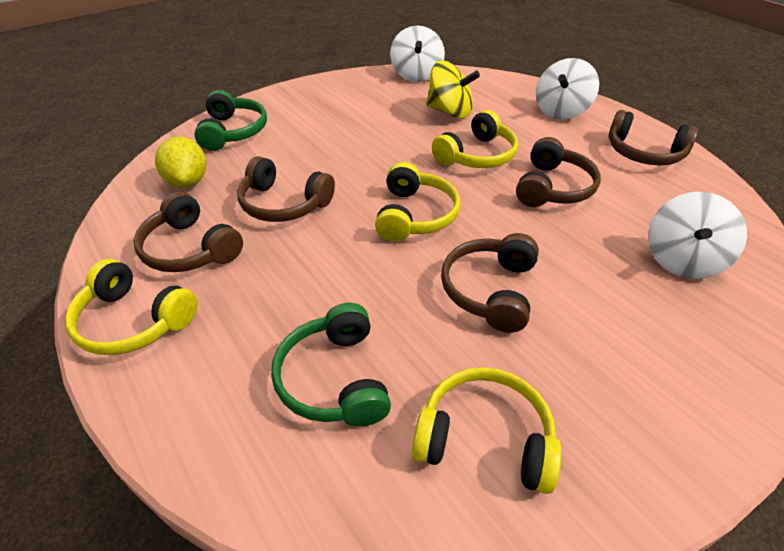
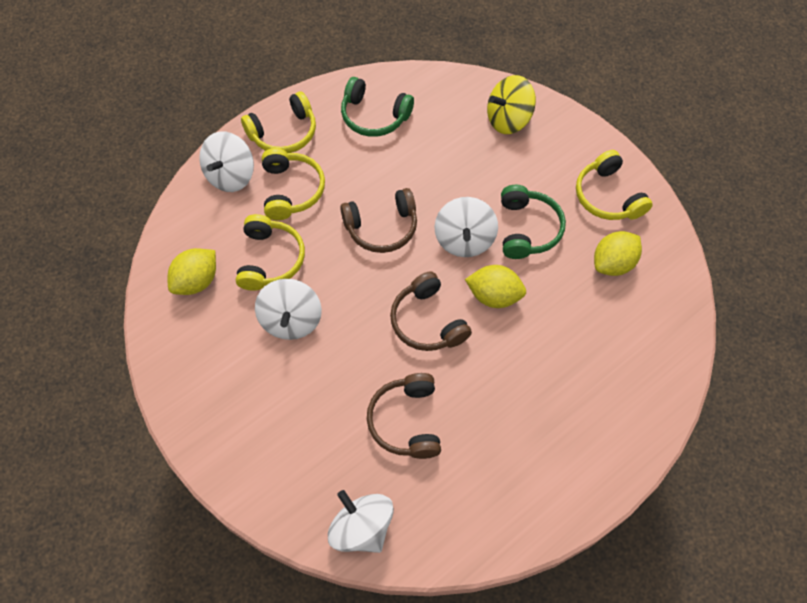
brown headphones: 5 -> 3
white spinning top: 3 -> 4
yellow lemon: 1 -> 3

